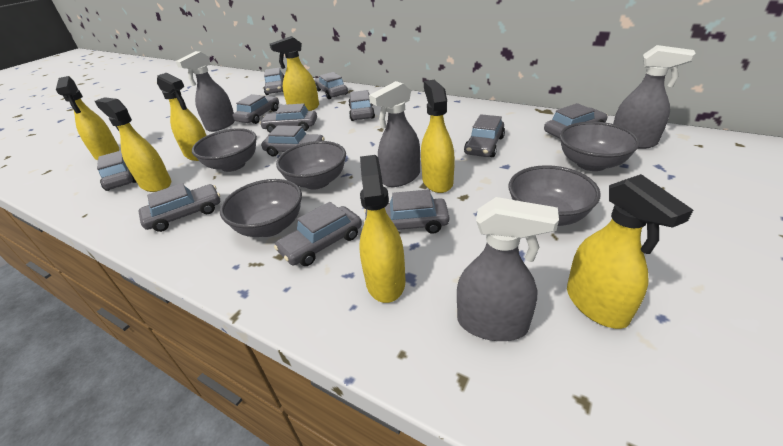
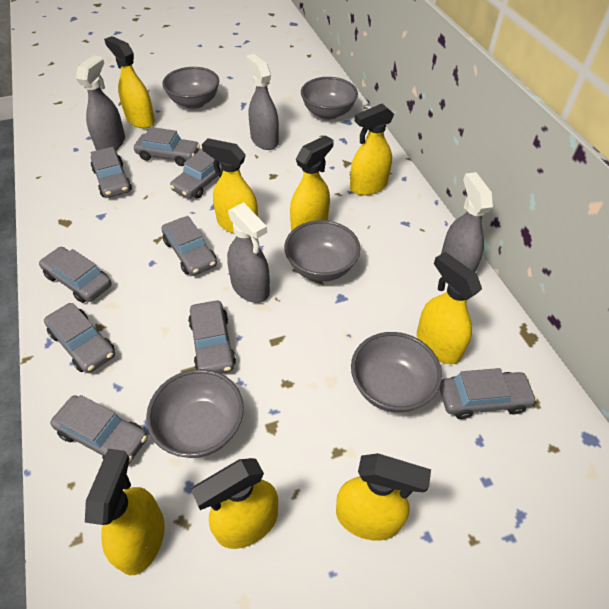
grey car: 12 -> 9
yellow spray bottle: 7 -> 8

